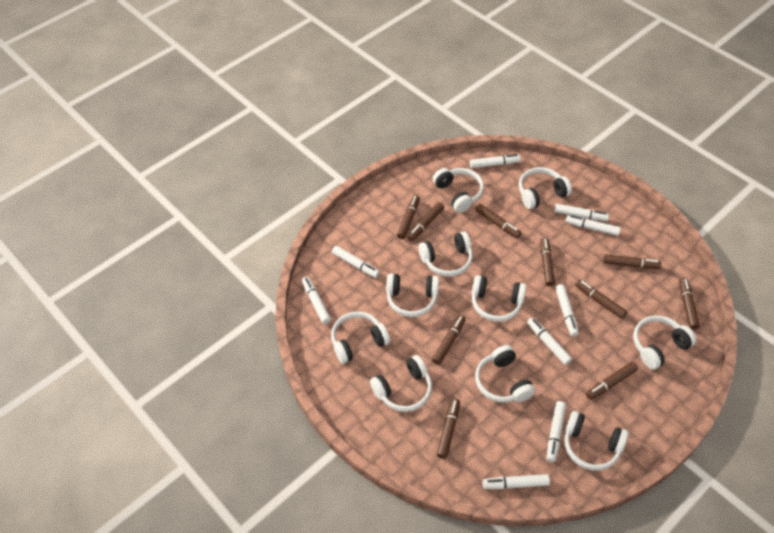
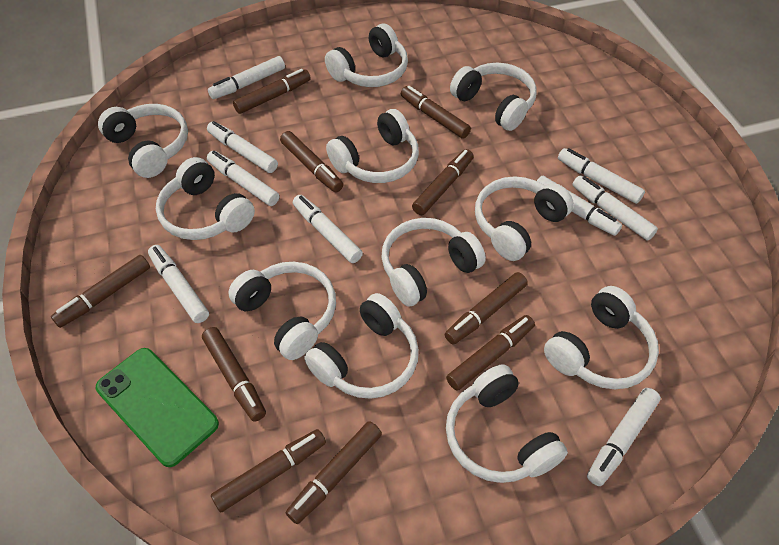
green phone: 0 -> 1
white headphones: 10 -> 11

